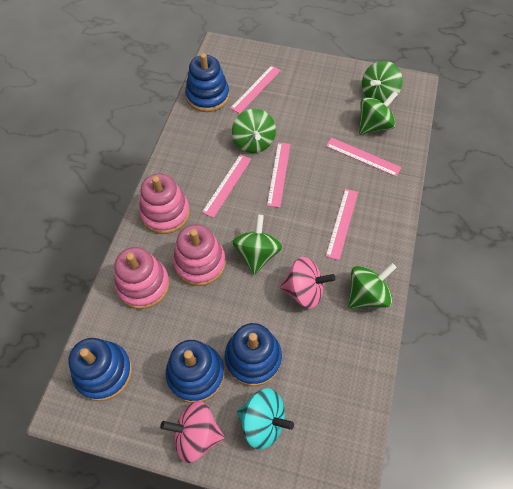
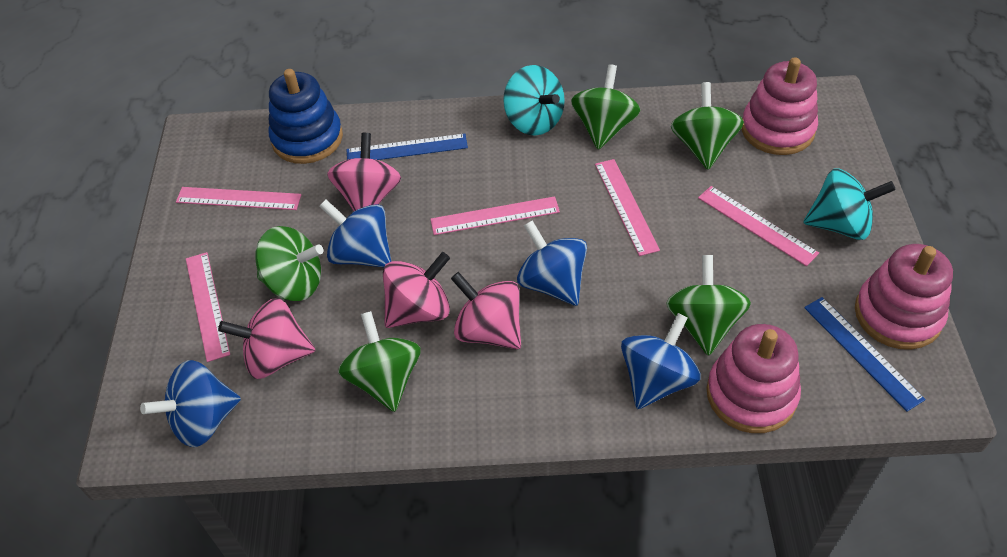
blue ruler: 0 -> 2
blue spinning top: 0 -> 4
blue stacking toy: 4 -> 1
pink spinning top: 2 -> 4
turquoise spinning top: 1 -> 2

